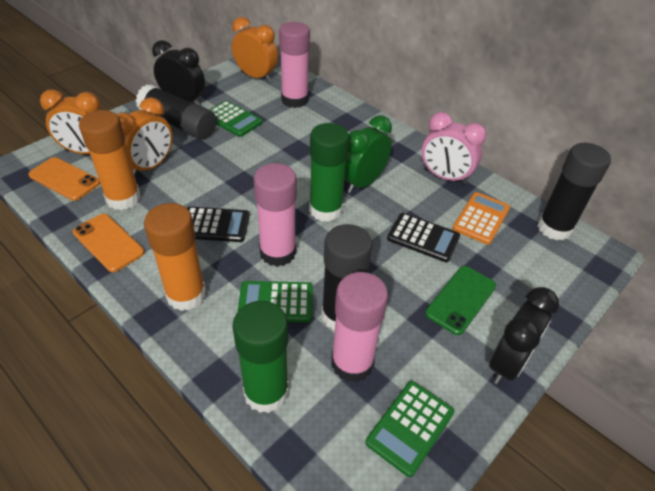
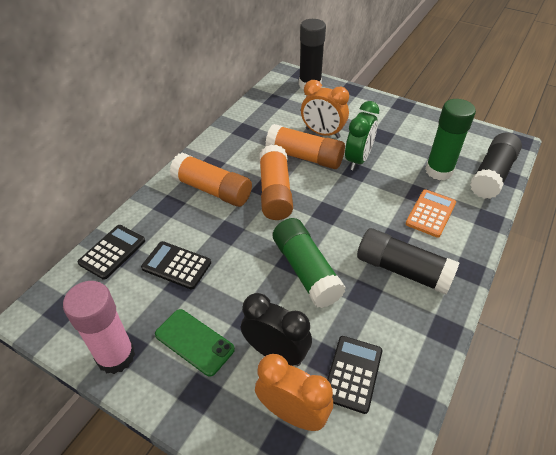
black calculator: 2 -> 3
black clock: 2 -> 1
green calculator: 3 -> 0
orange clock: 3 -> 2
orange glue stick: 2 -> 3
orange phone: 2 -> 0
pink clock: 1 -> 0
pink glue stick: 3 -> 1

